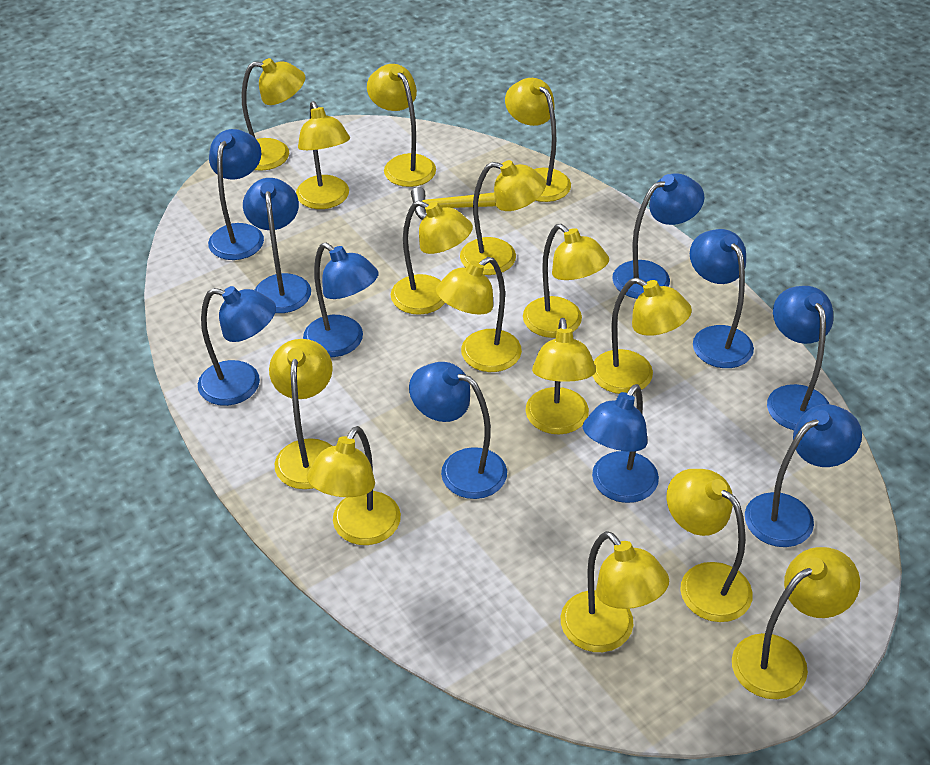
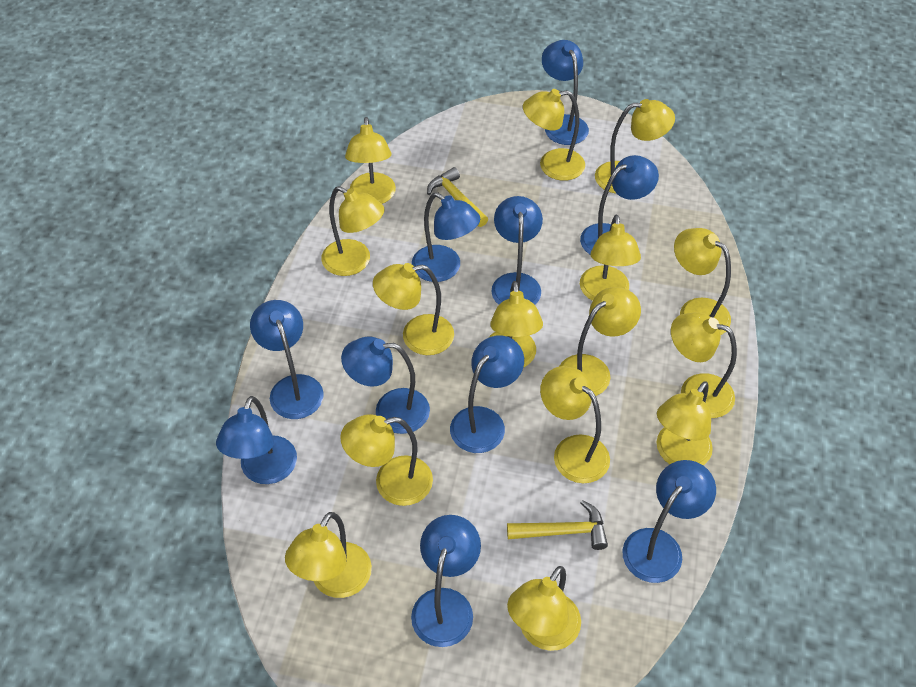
yellow hammer: 1 -> 2

